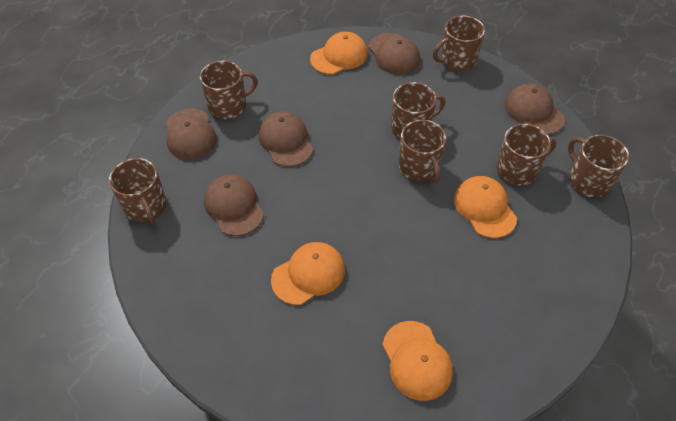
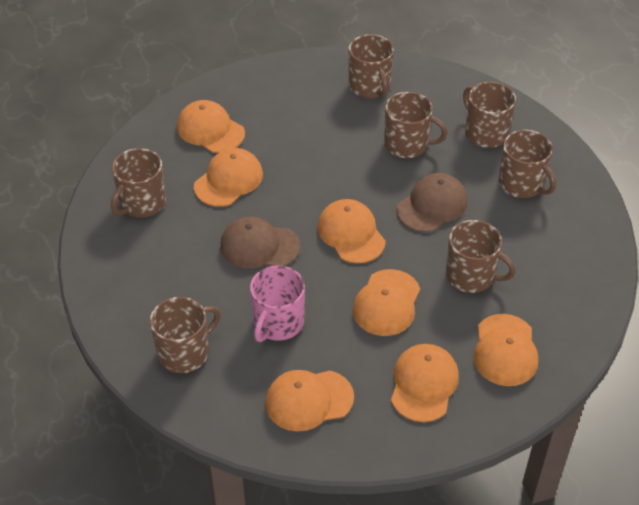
brown cap: 5 -> 2
orange cap: 4 -> 7
pink mug: 0 -> 1

